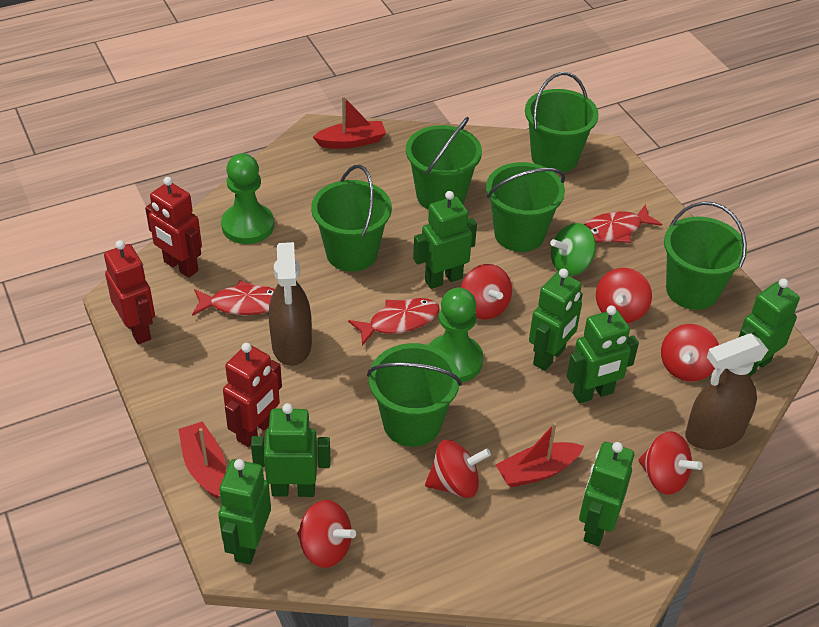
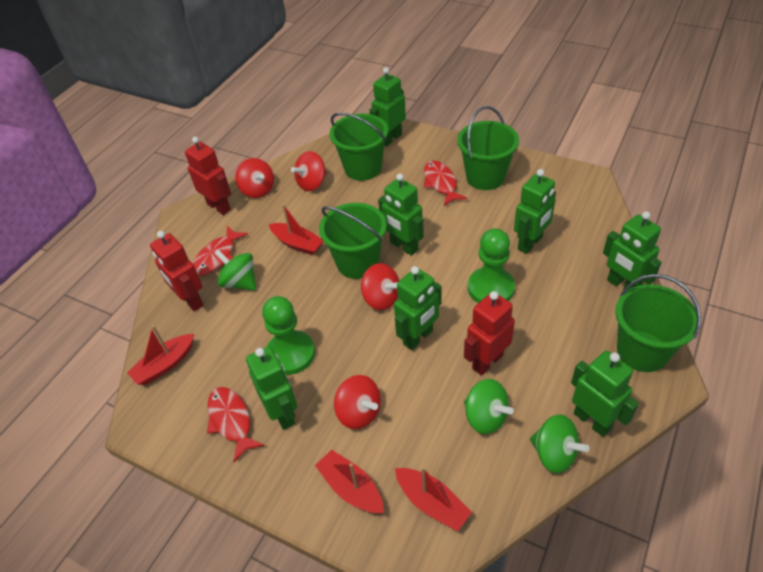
brown spray bottle: 2 -> 0
green bucket: 6 -> 4
green spinning top: 1 -> 3
red boat: 3 -> 4
red spinning top: 6 -> 4

